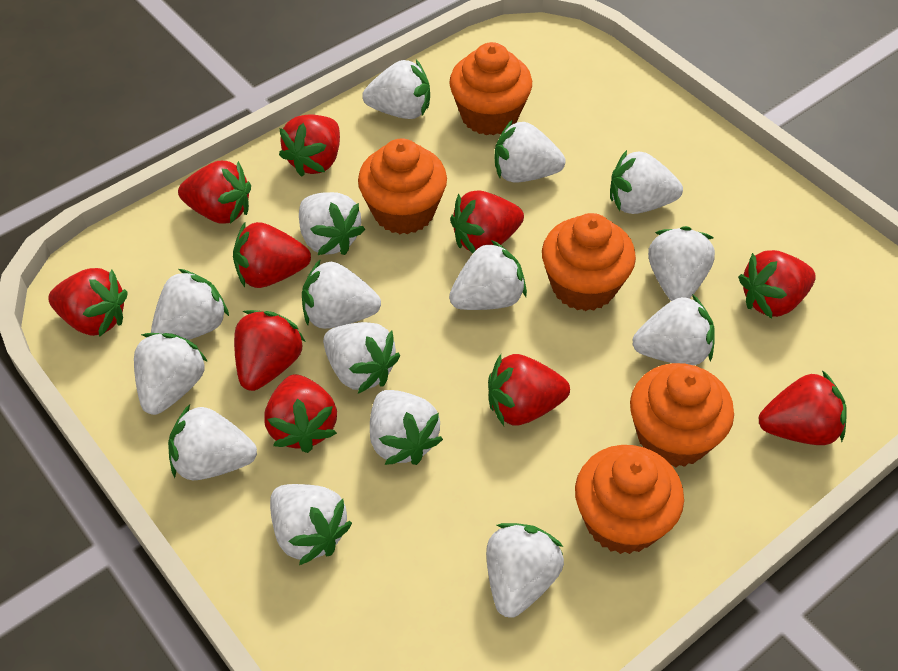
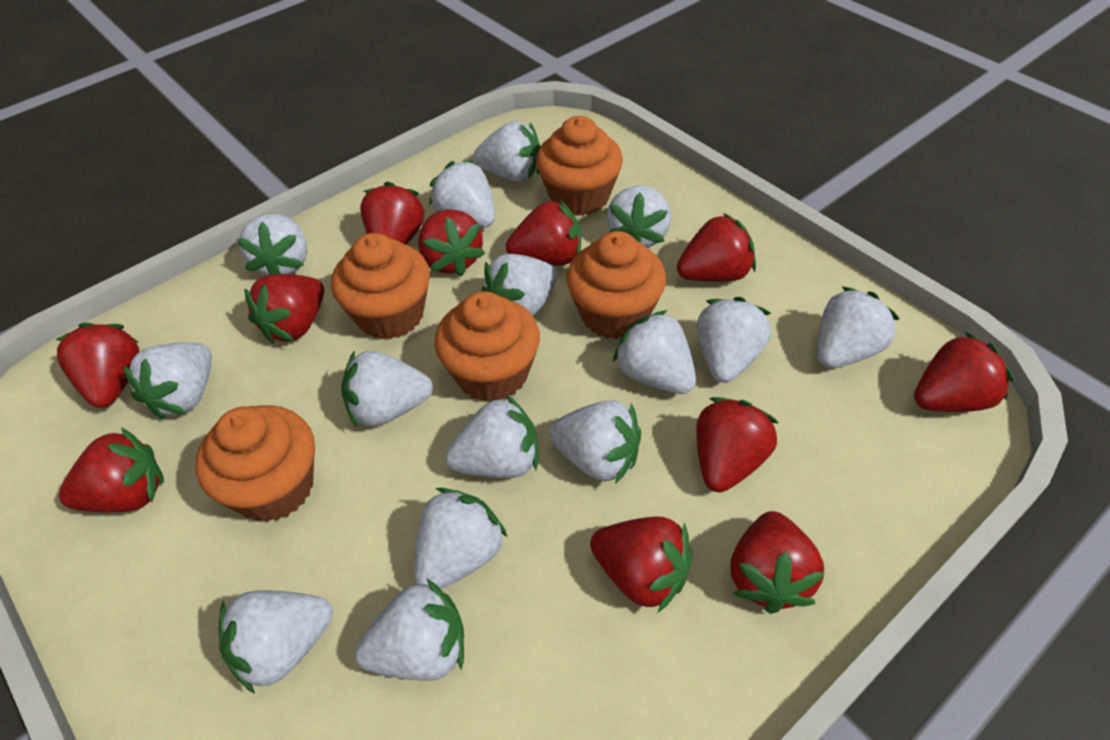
red strawberry: 10 -> 11

